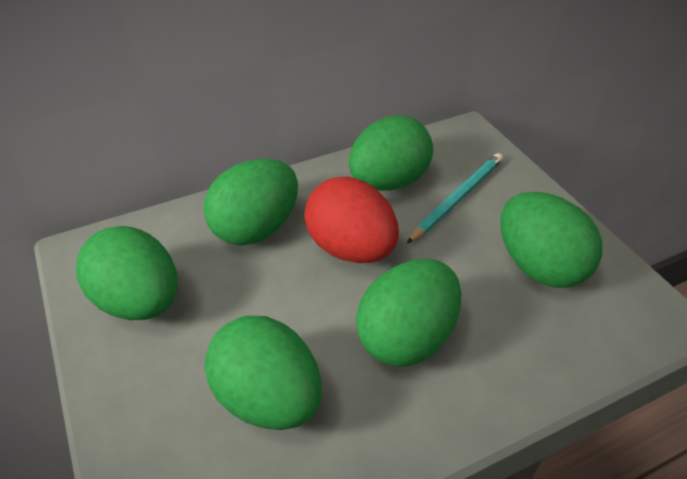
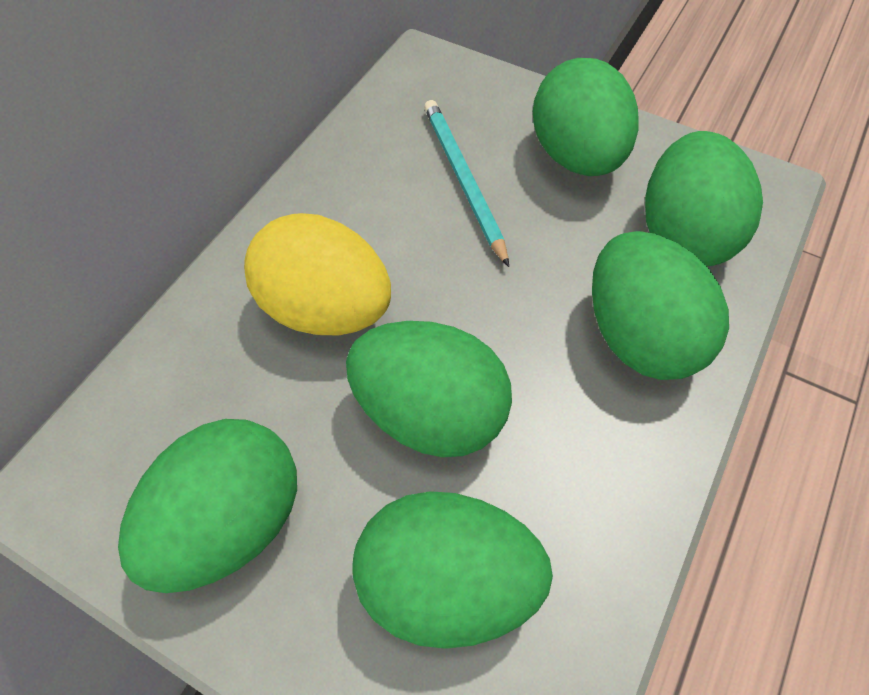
red egg: 1 -> 0
yellow egg: 0 -> 1

